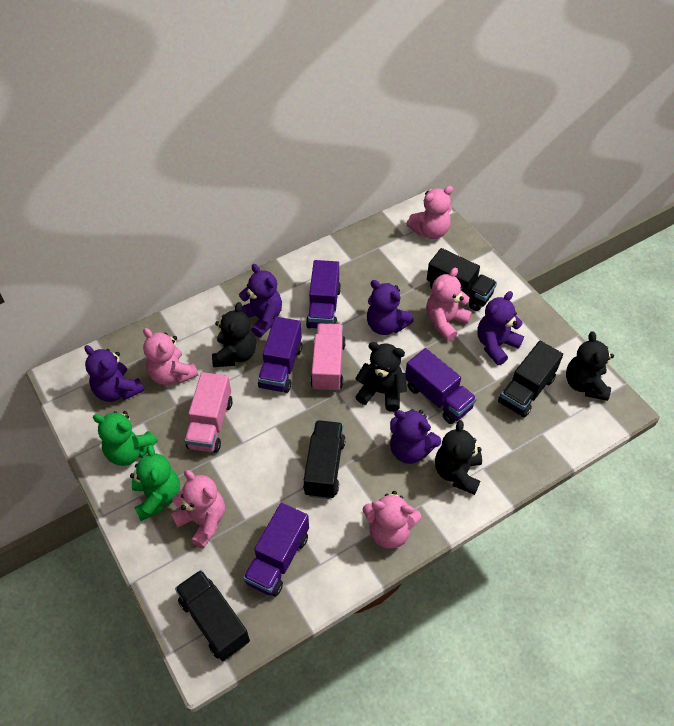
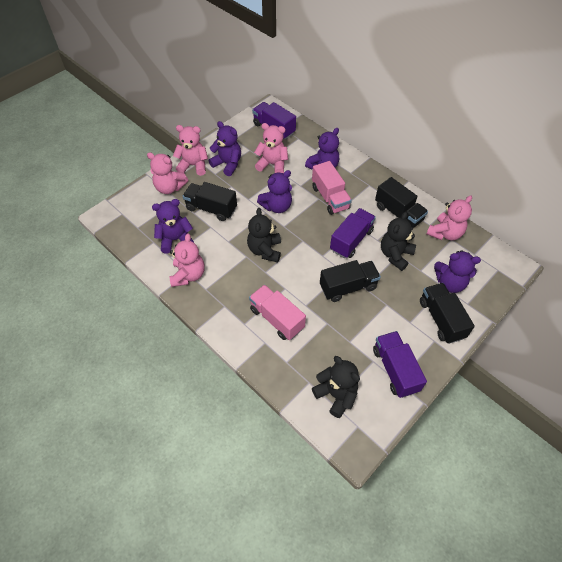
black teddy bear: 4 -> 3
green teddy bear: 2 -> 0
purple truck: 4 -> 3

